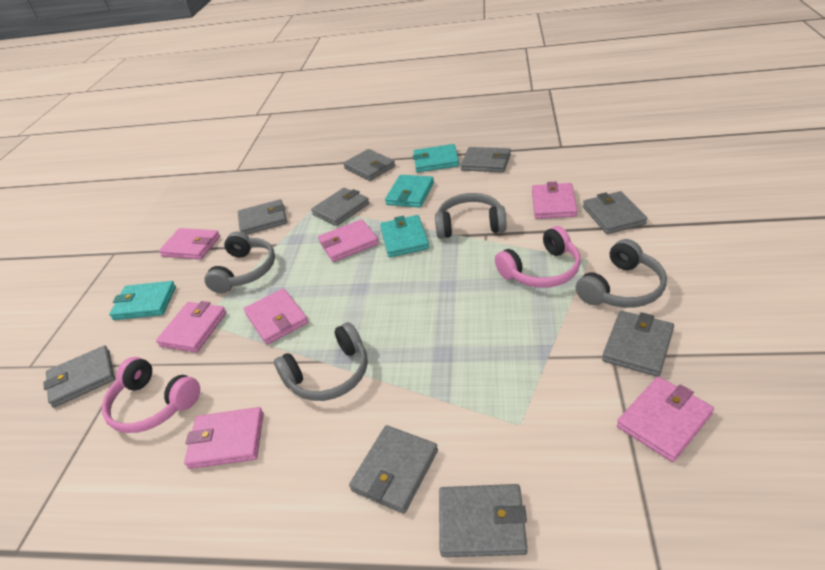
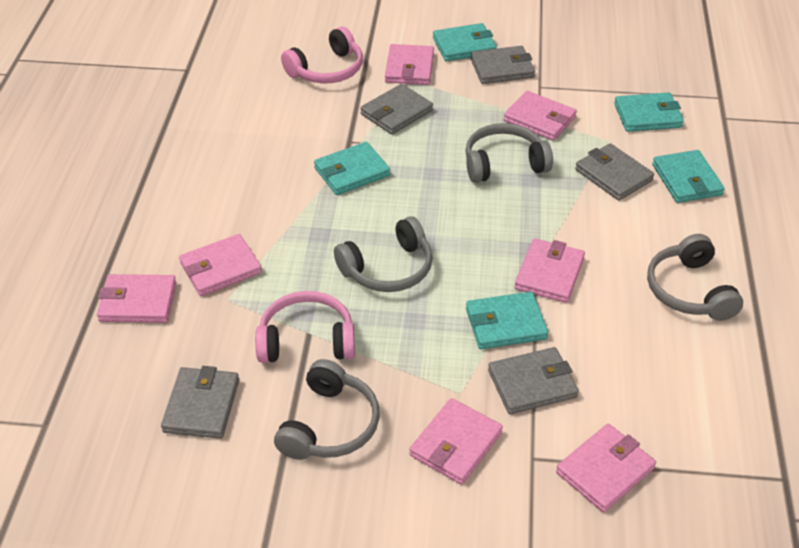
grey wallet: 9 -> 5
turquoise wallet: 4 -> 5

